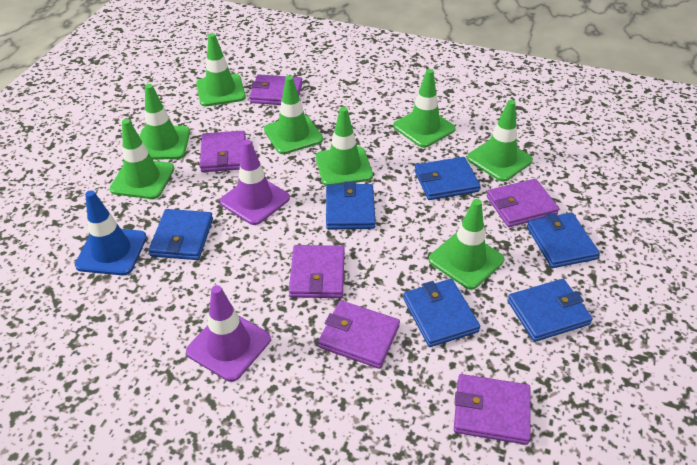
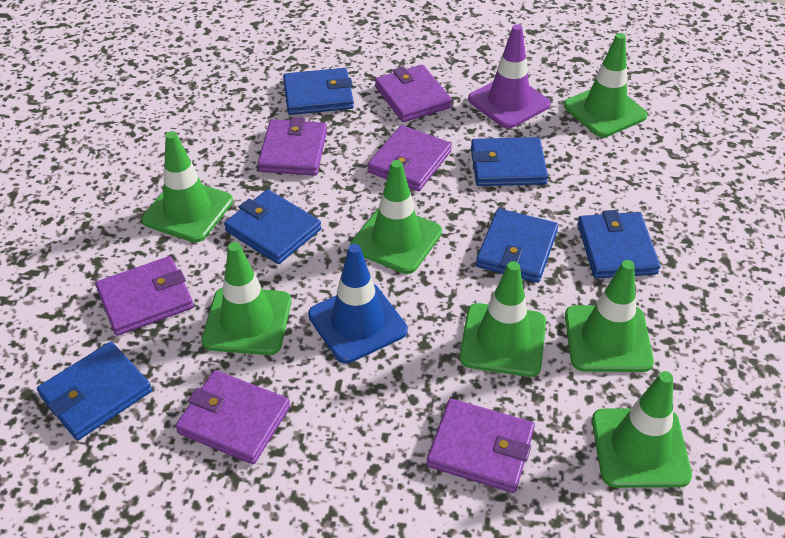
green traffic cone: 8 -> 7
purple traffic cone: 2 -> 1

